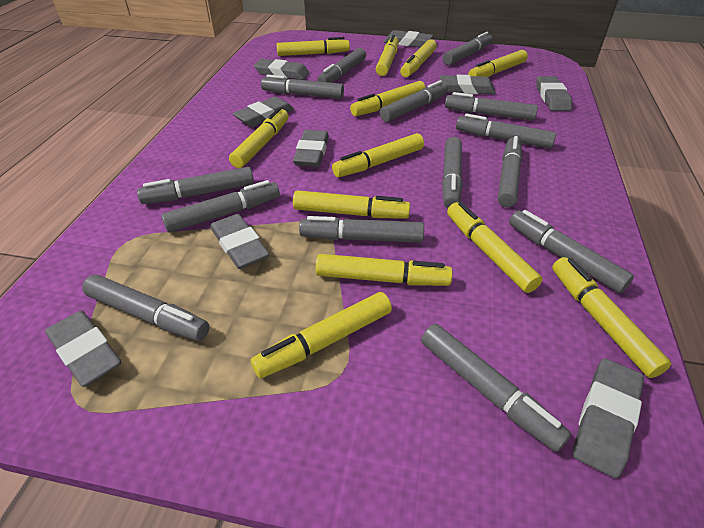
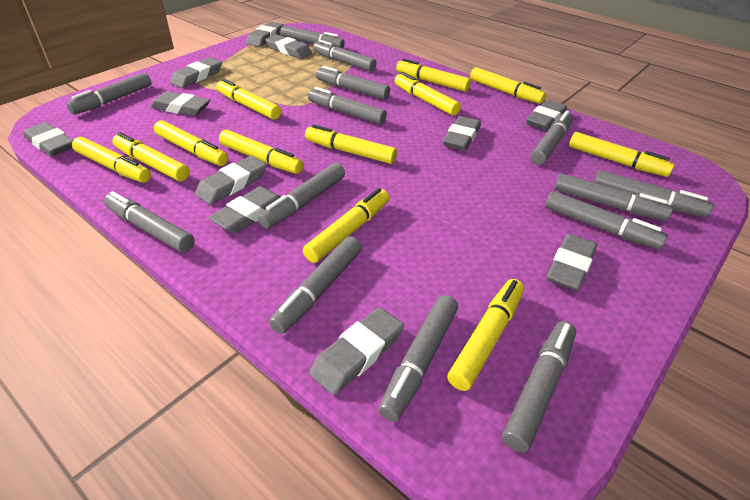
grey eraser: 9 -> 11

